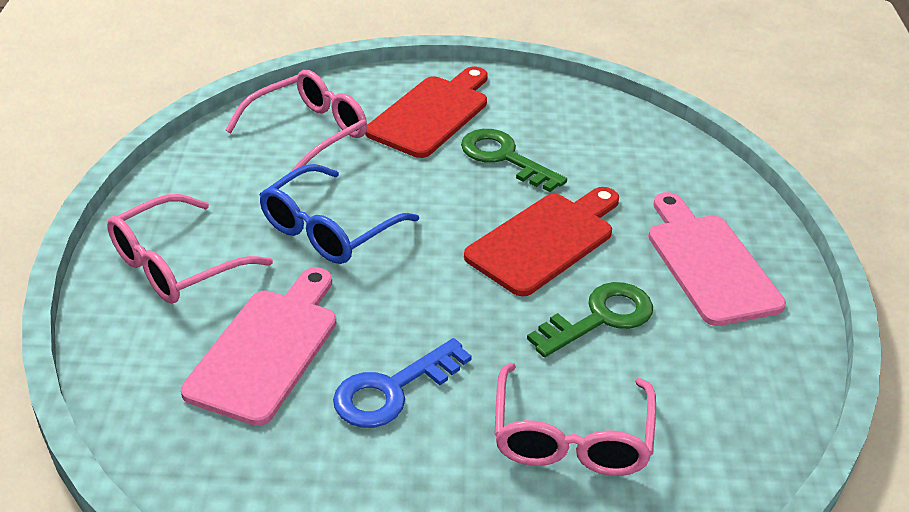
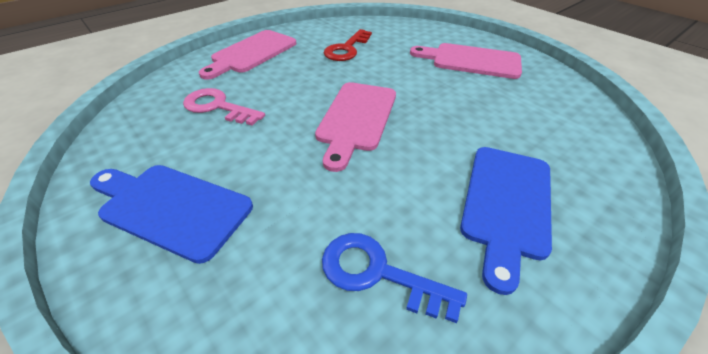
blue cutting board: 0 -> 2
blue glasses: 1 -> 0
green key: 2 -> 0
pink cutting board: 2 -> 3
pink glasses: 3 -> 0
pink key: 0 -> 1
red cutting board: 2 -> 0
red key: 0 -> 1

